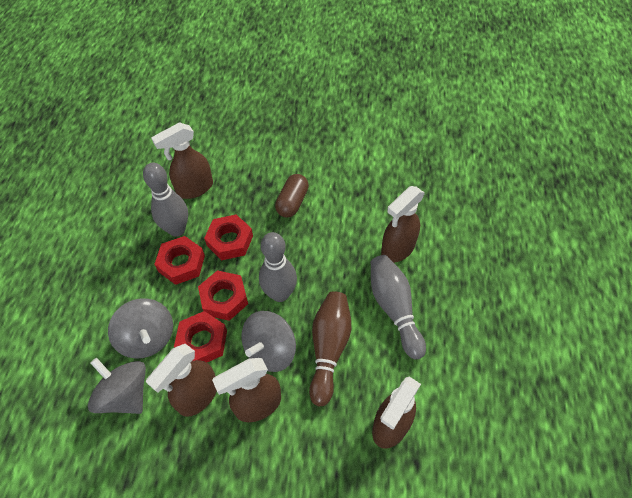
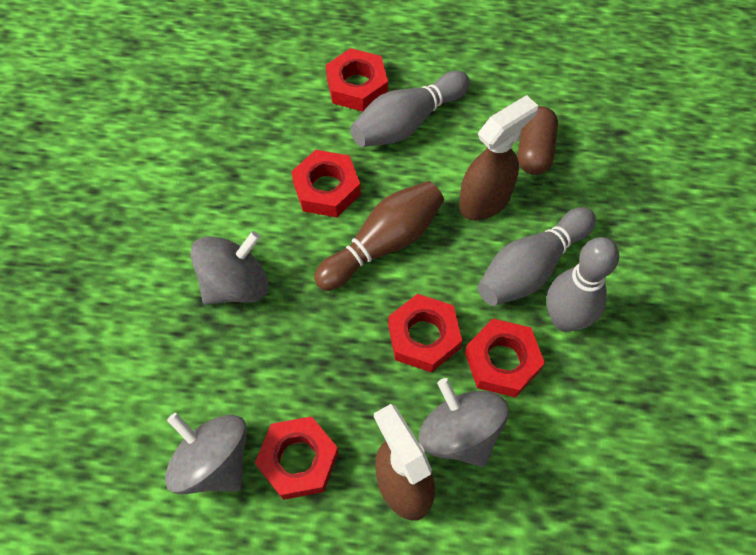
brown spray bottle: 5 -> 2
red nut: 4 -> 5

